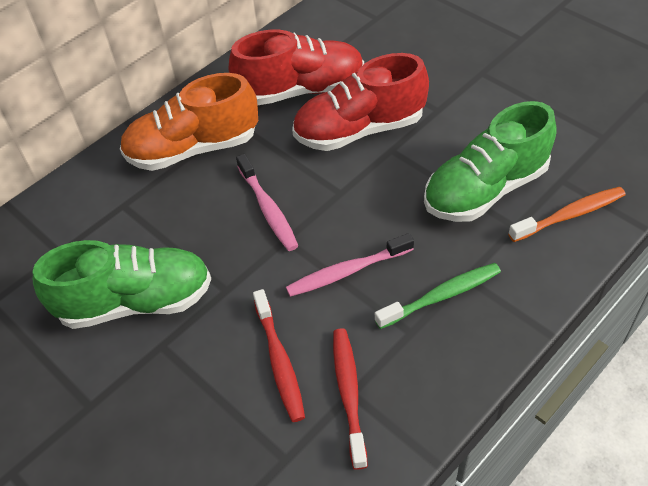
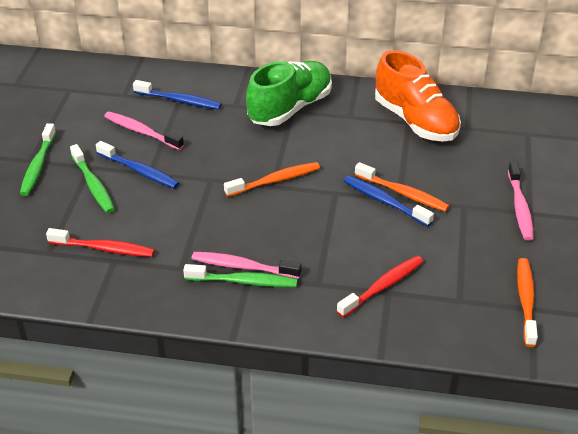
blue toothbrush: 0 -> 3
green shoe: 2 -> 1
green toothbrush: 1 -> 3
orange toothbrush: 1 -> 3
pink toothbrush: 2 -> 3
red shoe: 2 -> 0

